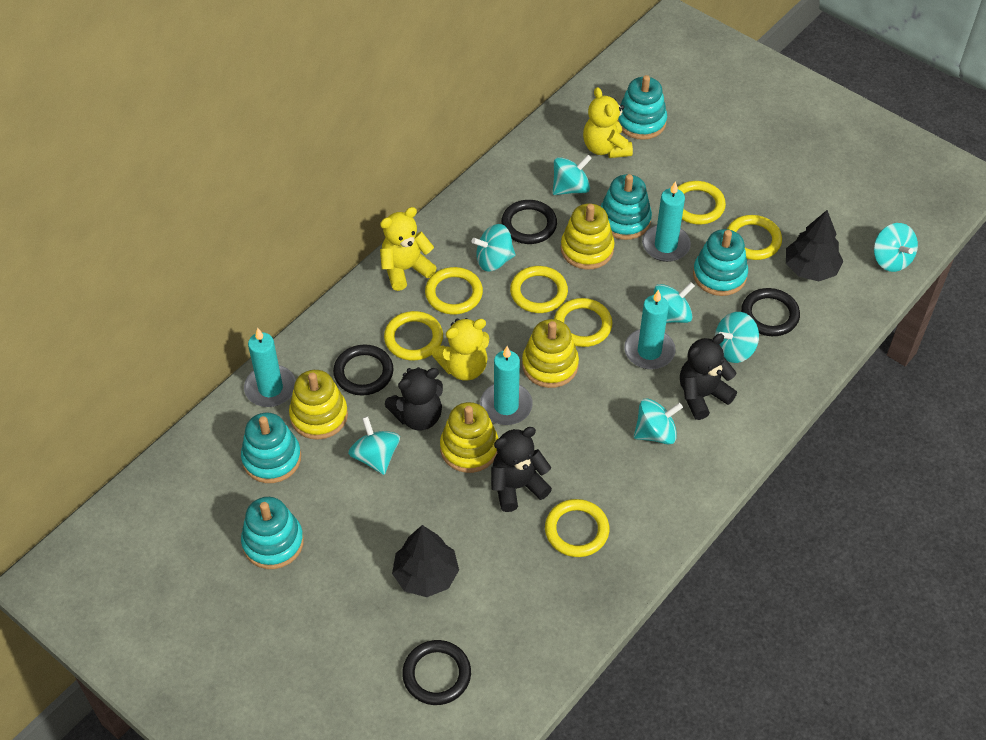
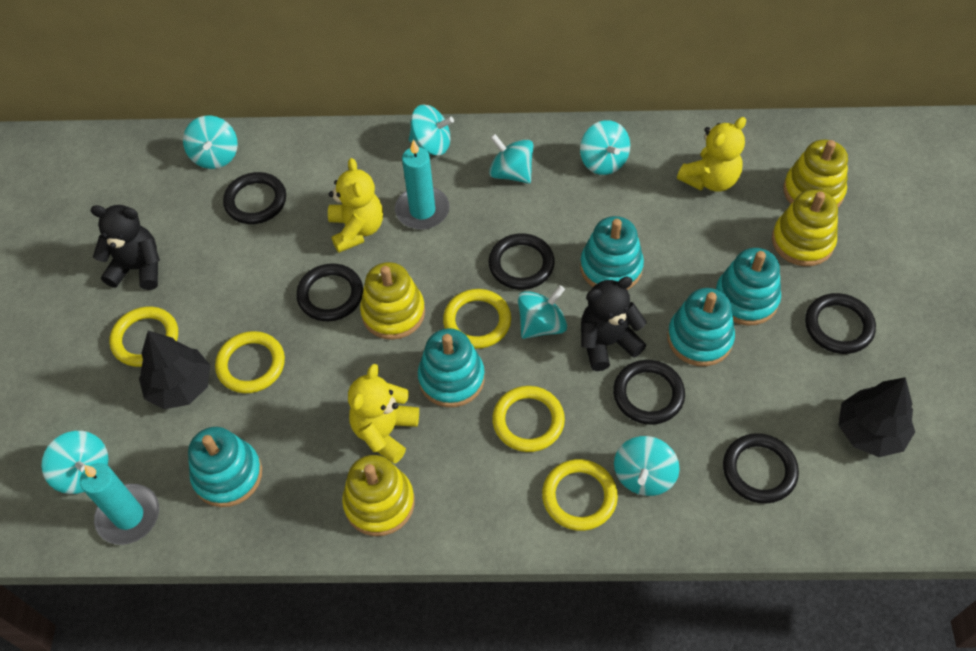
black ring: 4 -> 6
black teddy bear: 3 -> 2
turquoise candle: 4 -> 2
yellow ring: 7 -> 5

